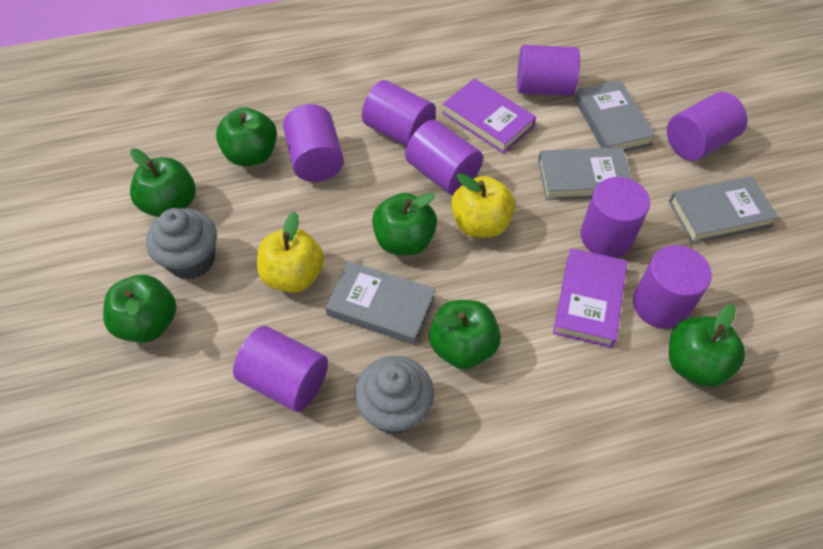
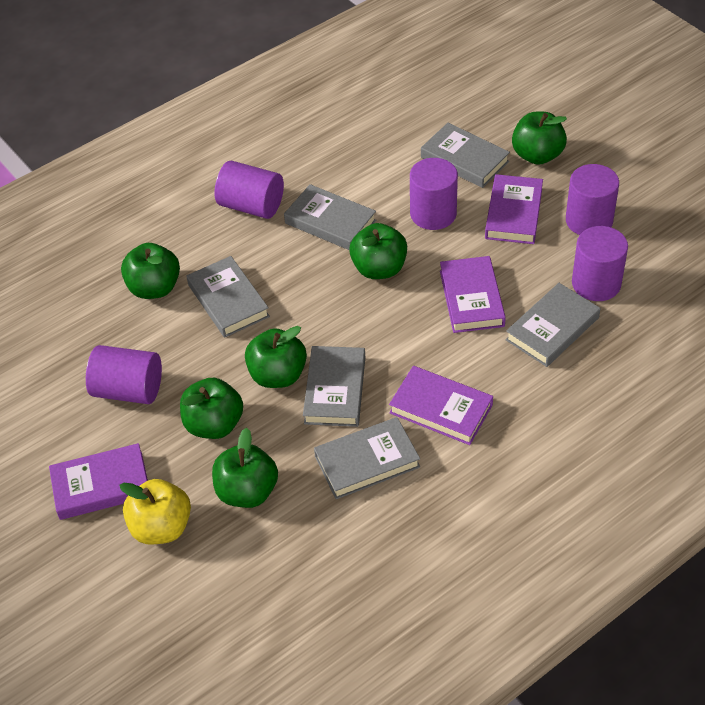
grey book: 4 -> 6
grey cupcake: 2 -> 0
purple book: 2 -> 4
purple cylinder: 8 -> 5
yellow apple: 2 -> 1

